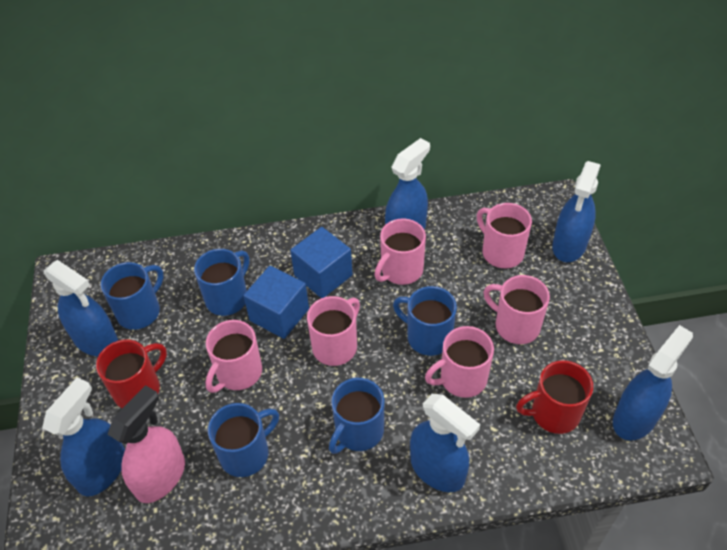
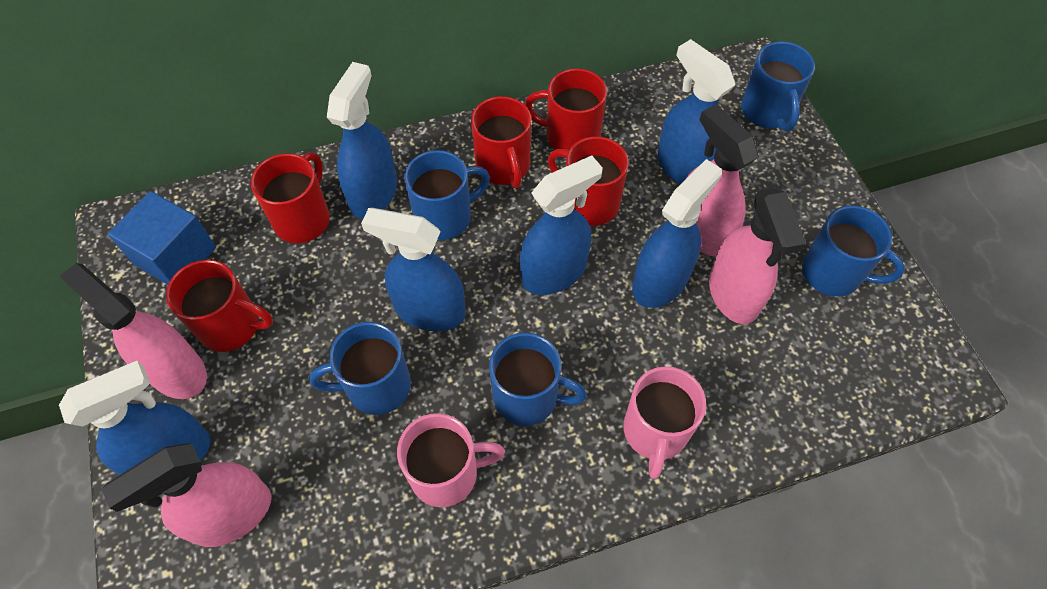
blue cube: 2 -> 1
pink mug: 6 -> 2
pink spray bottle: 1 -> 4
red mug: 2 -> 5

